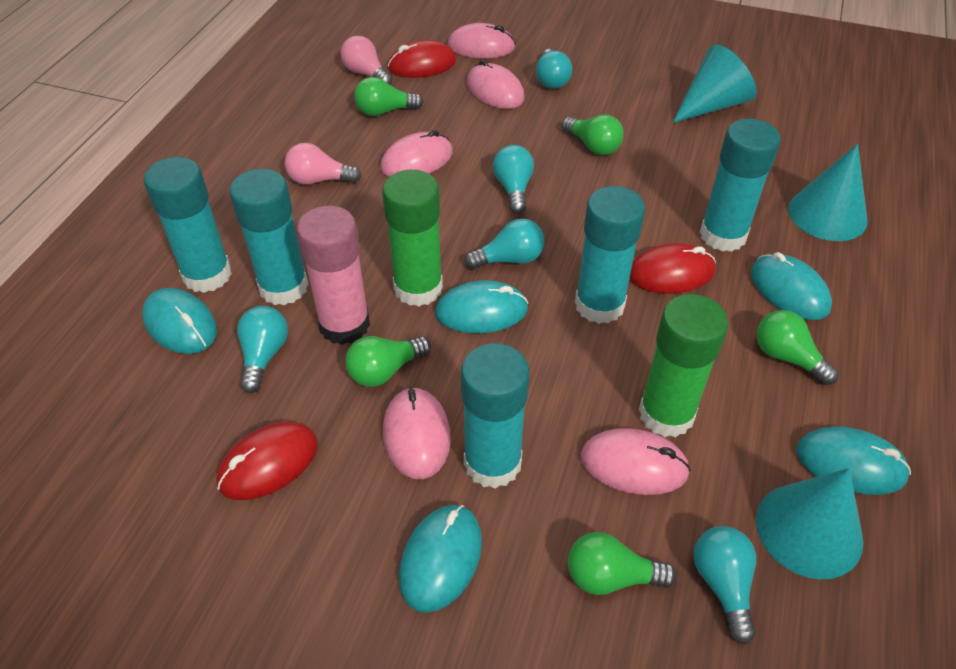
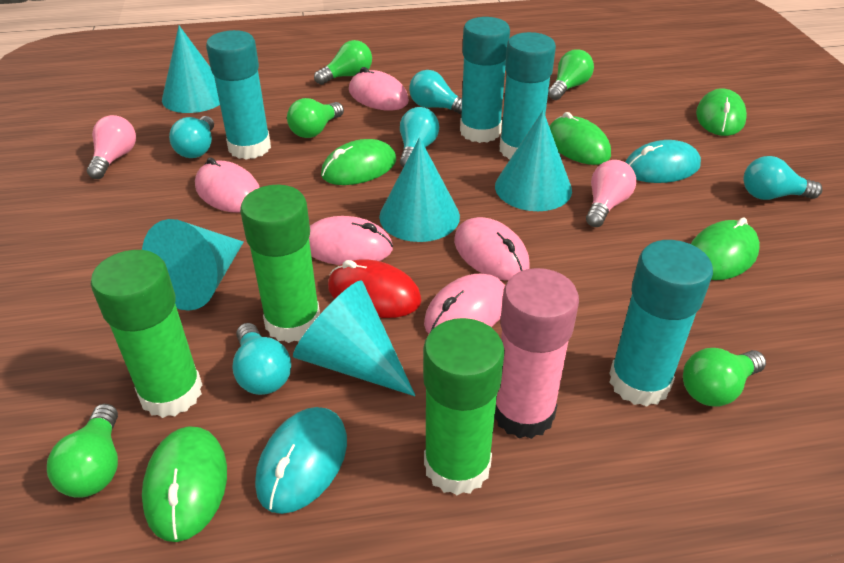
green glue stick: 2 -> 3
green mouse: 0 -> 5
red mouse: 3 -> 1
turquoise cone: 3 -> 5
turquoise glue stick: 5 -> 4
turquoise mouse: 5 -> 2

